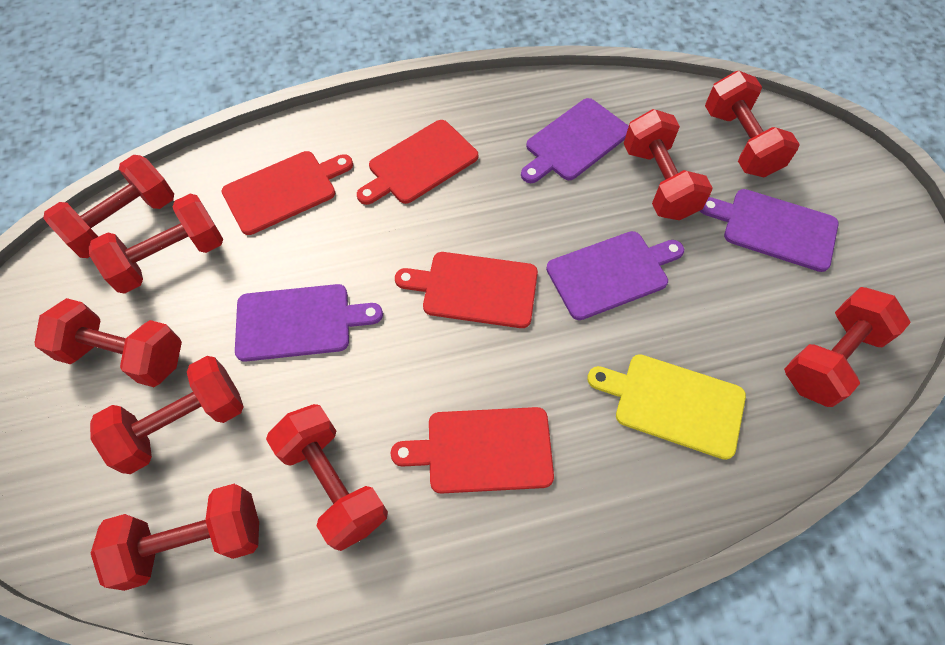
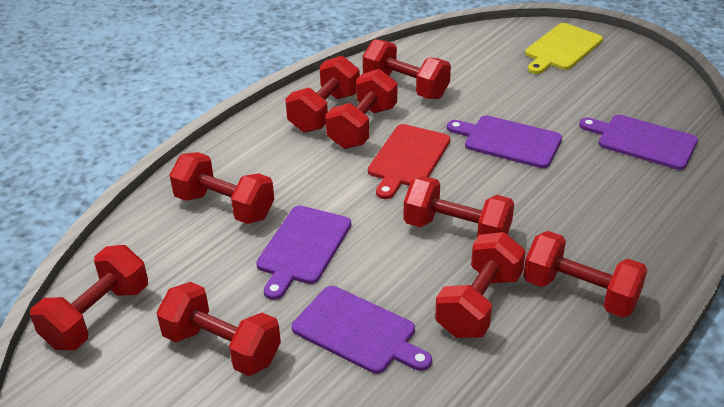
red cutting board: 4 -> 1

